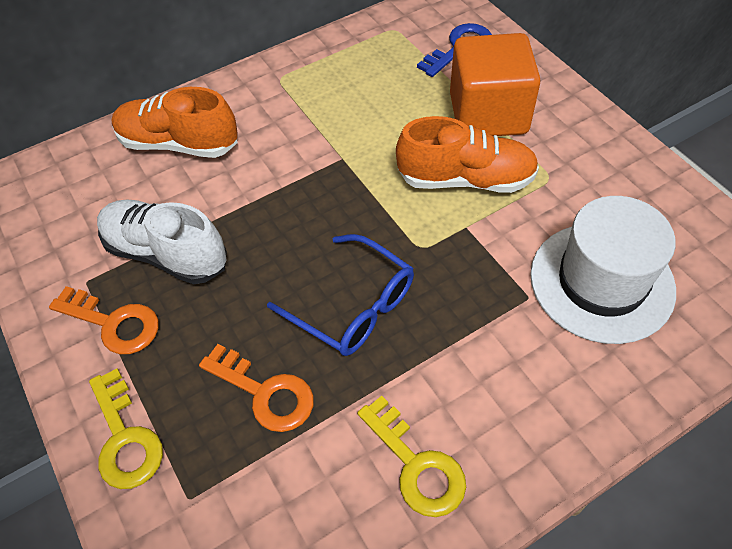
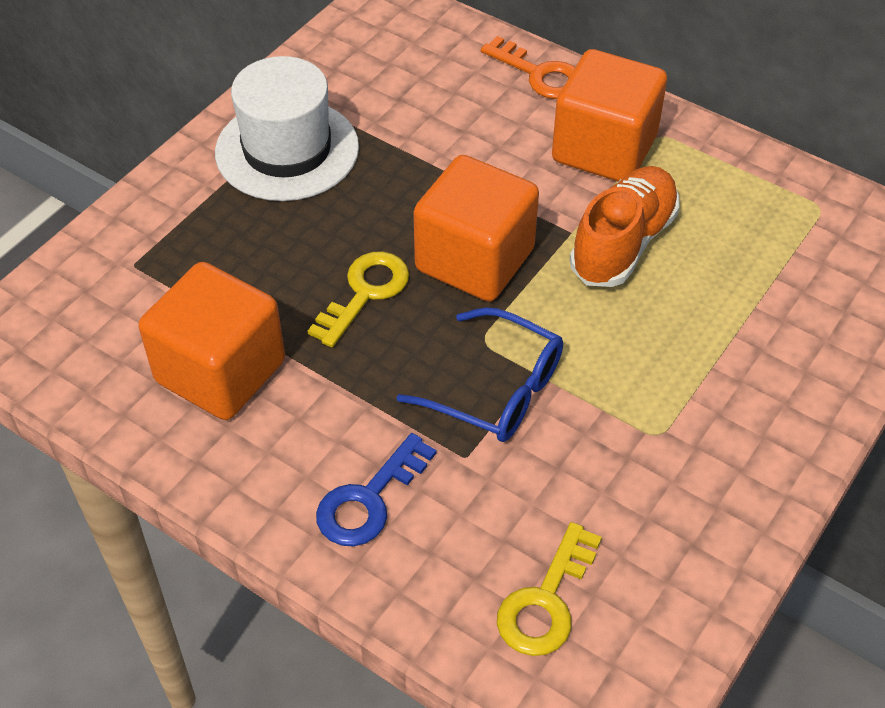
orange cube: 1 -> 3
orange key: 2 -> 1
orange shoe: 2 -> 1
white shoe: 1 -> 0

